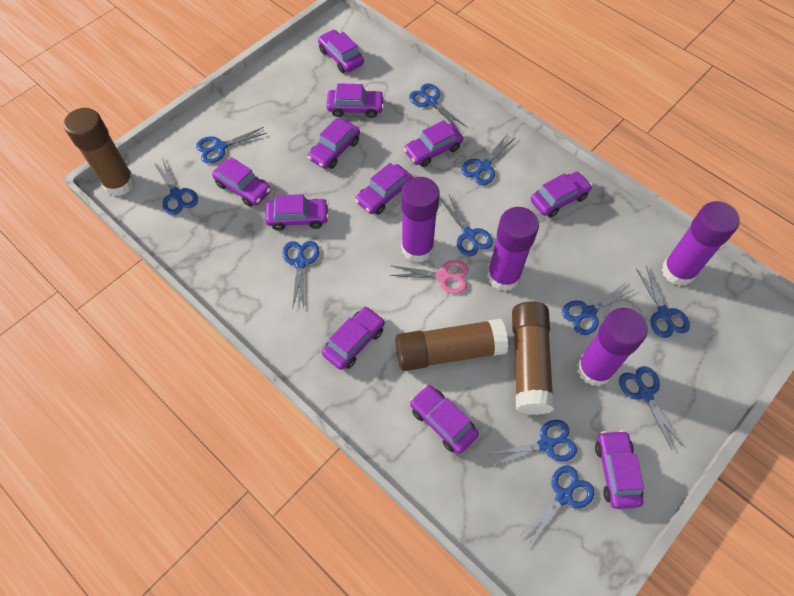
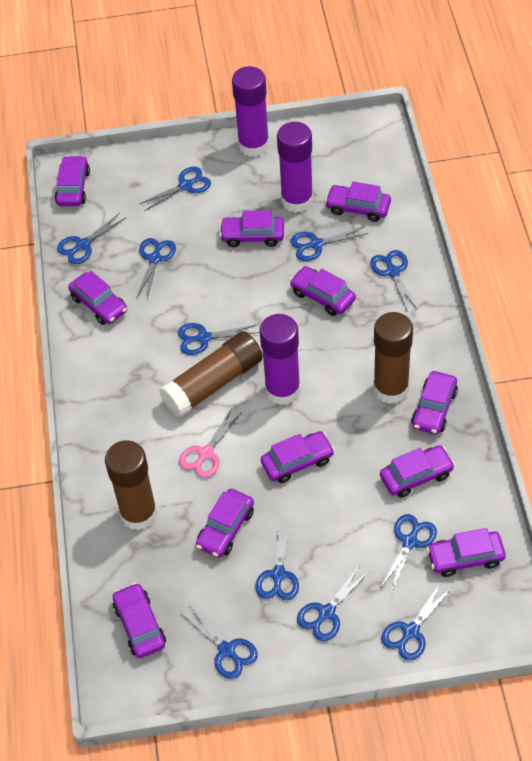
purple glue stick: 4 -> 3

